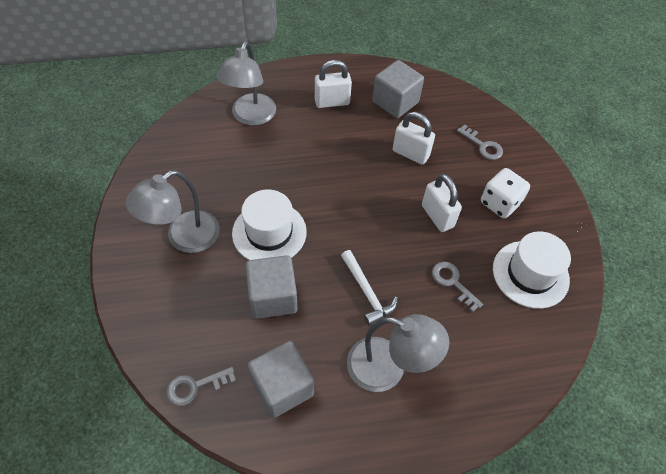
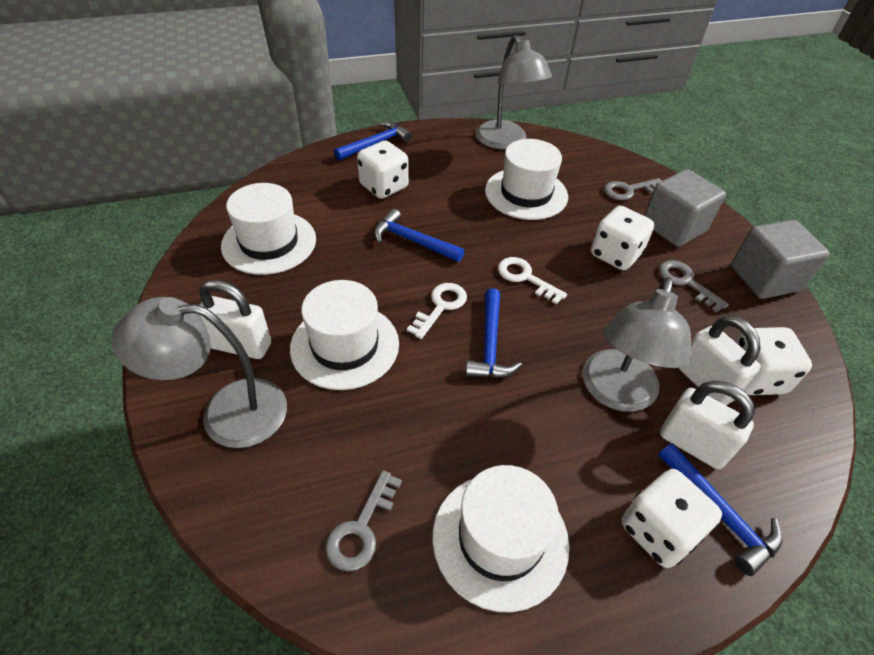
blue hammer: 0 -> 4
grey cube: 3 -> 2
white dice: 1 -> 4
white hammer: 1 -> 0
white hat: 2 -> 4
white key: 0 -> 2

